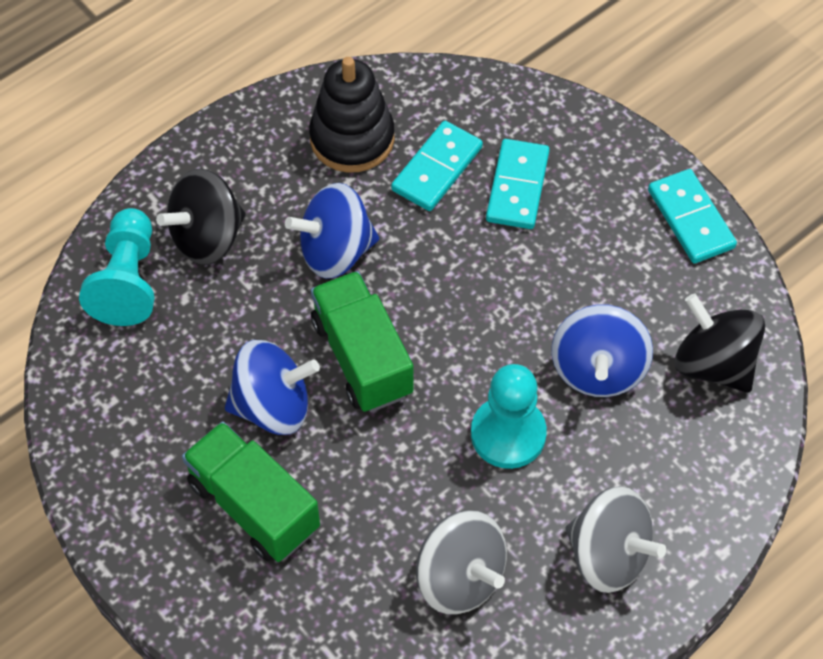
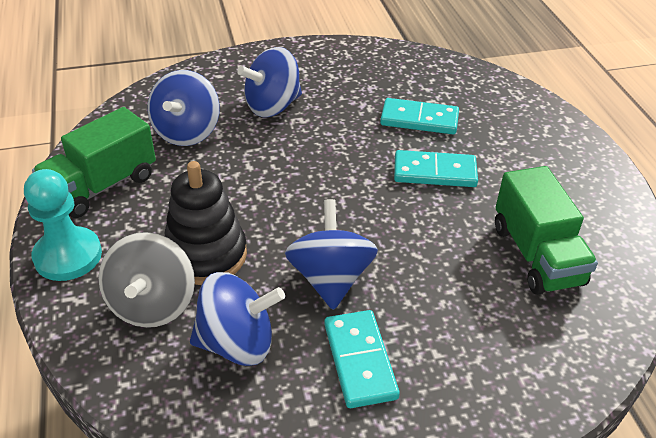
black spinning top: 2 -> 0
blue spinning top: 3 -> 4
grey spinning top: 2 -> 1
turquoise pawn: 2 -> 1

